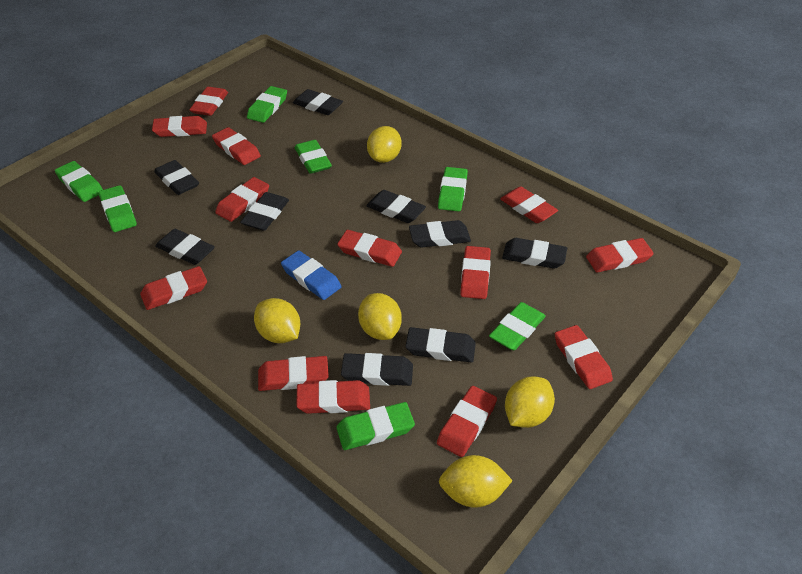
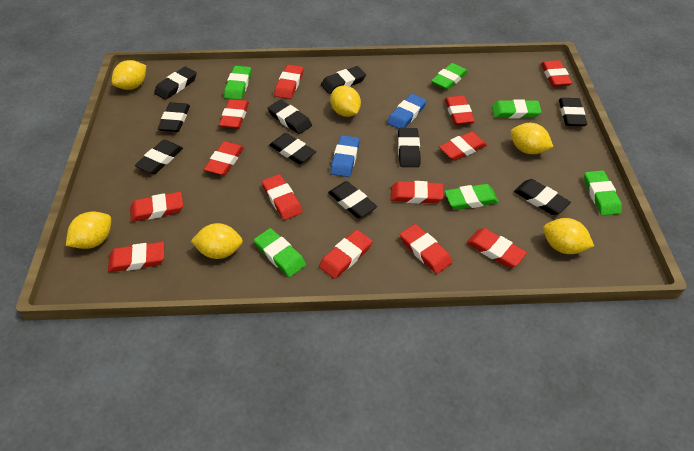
black eraser: 9 -> 10
blue eraser: 1 -> 2
green eraser: 7 -> 6
yellow lemon: 5 -> 6

